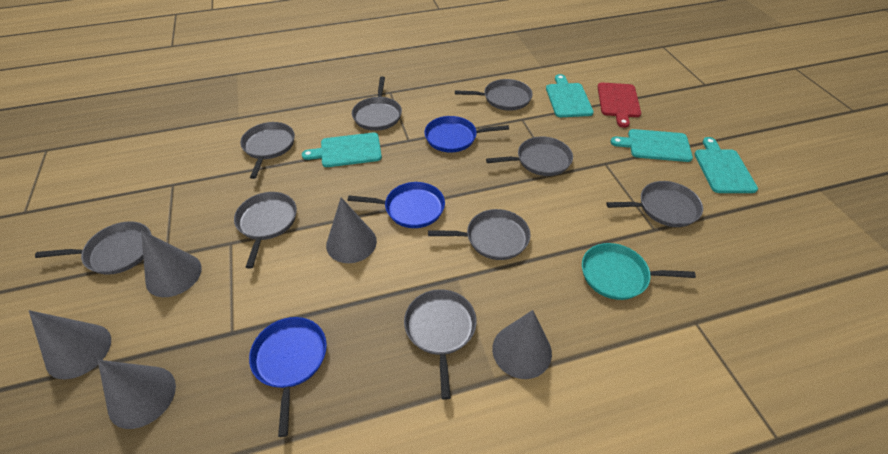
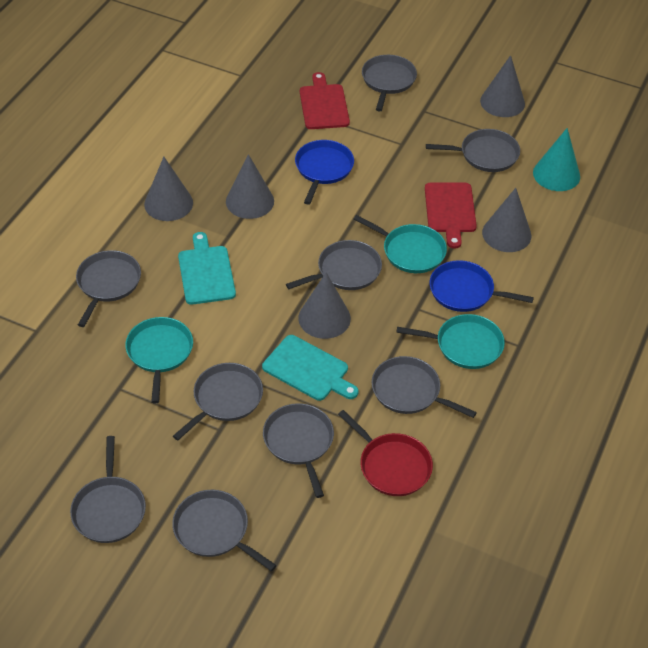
blue pan: 3 -> 2
red cutting board: 1 -> 2
red pan: 0 -> 1
turquoise cone: 0 -> 1
turquoise cutting board: 4 -> 2
turquoise pan: 1 -> 3

